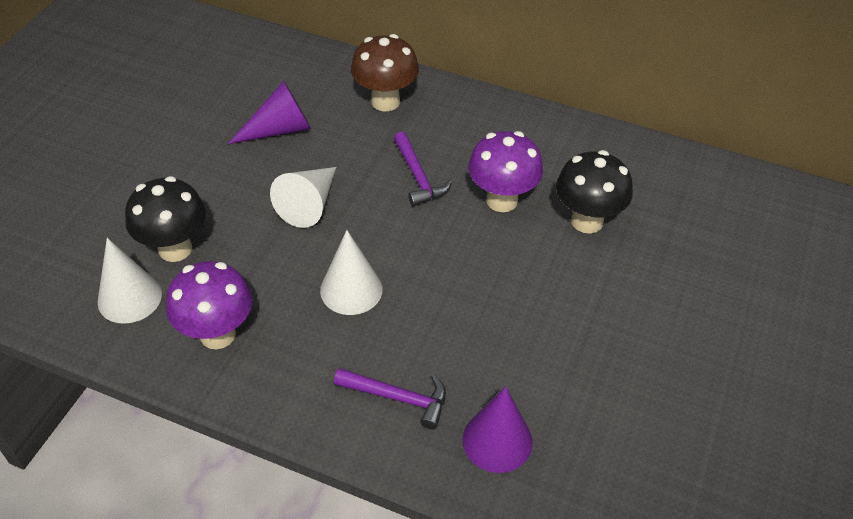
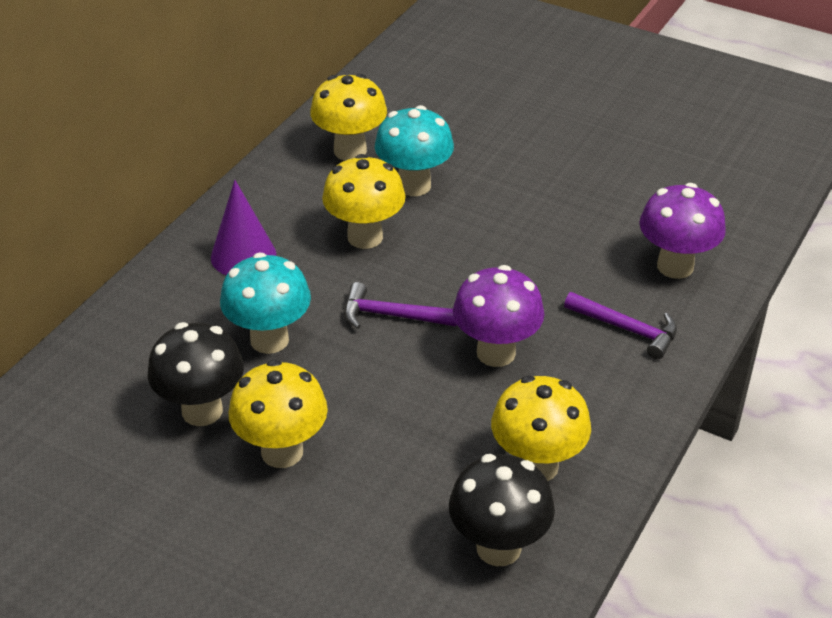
brown mushroom: 1 -> 0
purple cone: 2 -> 1
turquoise mushroom: 0 -> 2
white cone: 3 -> 0
yellow mushroom: 0 -> 4

